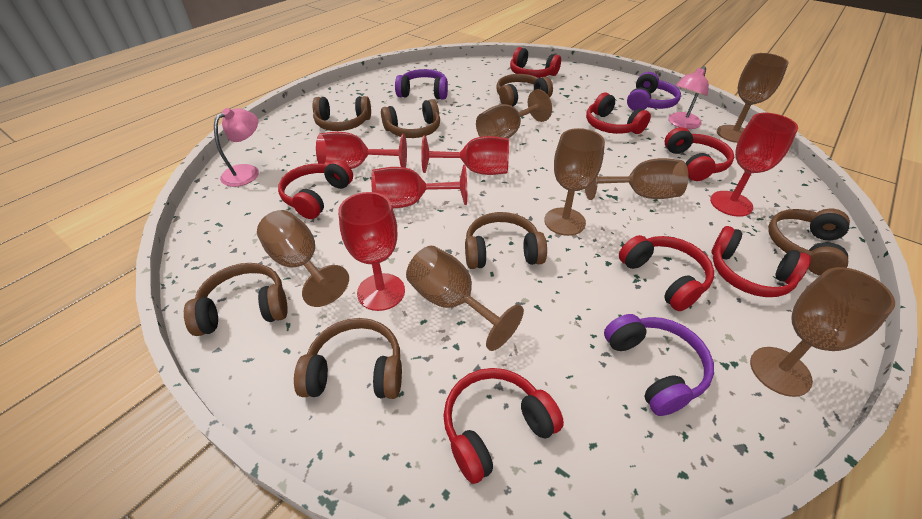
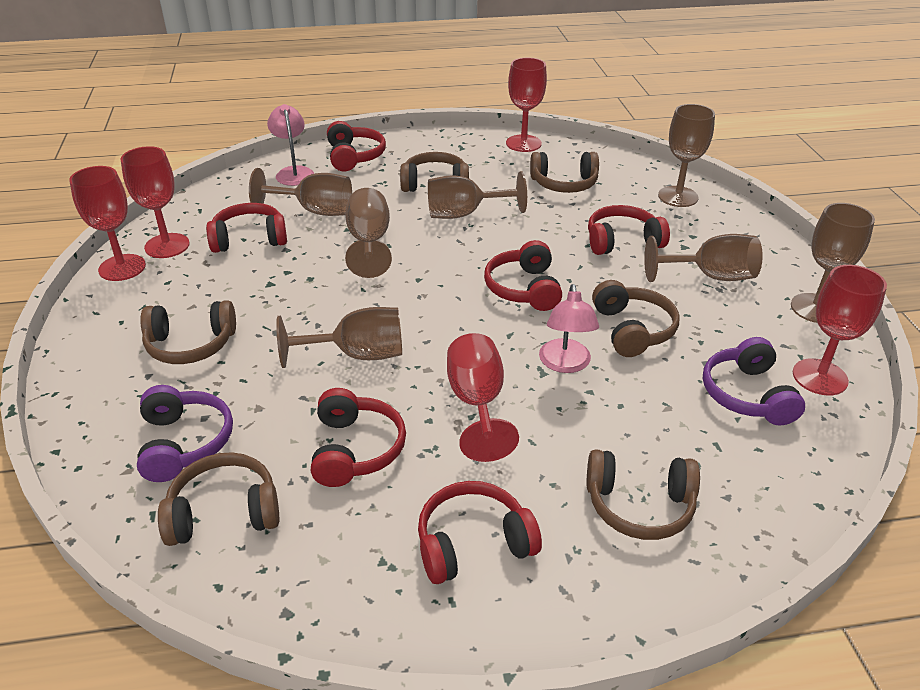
brown headphones: 7 -> 6
purple headphones: 3 -> 2
red headphones: 7 -> 6

